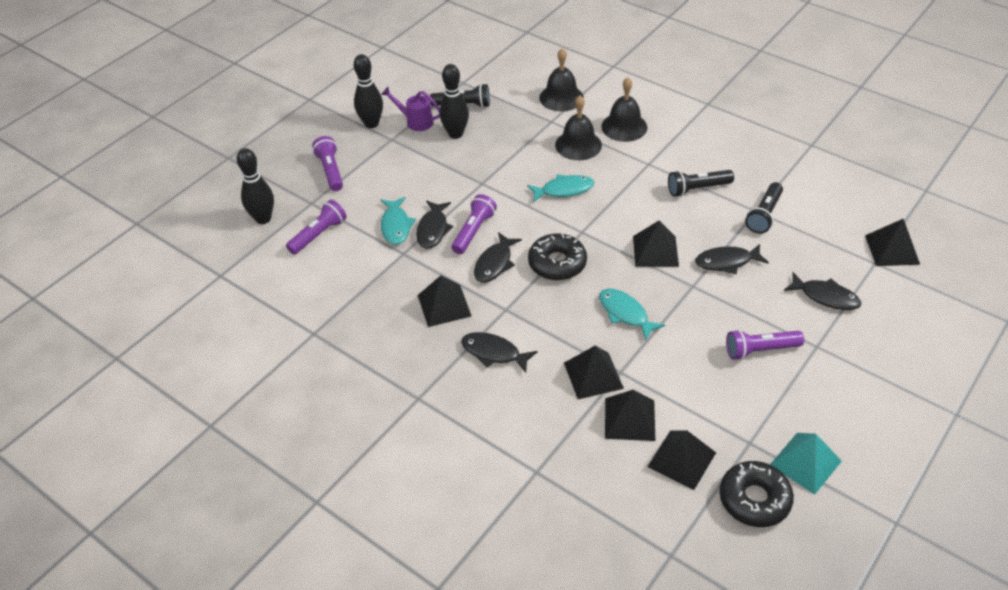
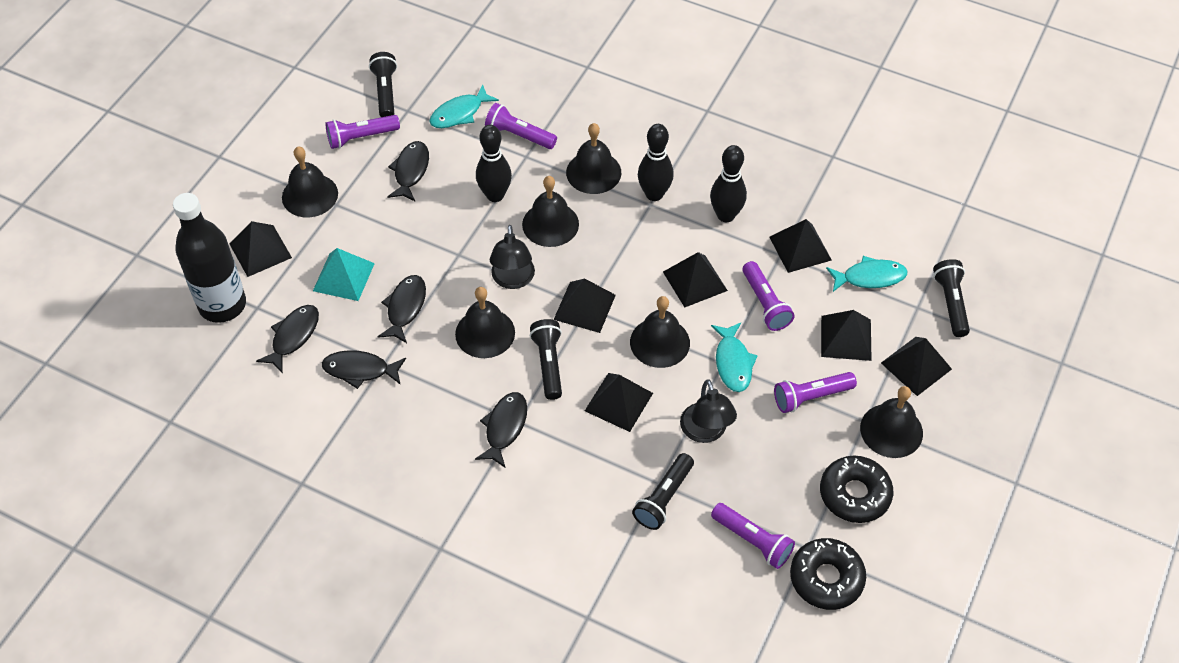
black bell: 3 -> 6
black bottle: 0 -> 1
black flashlight: 3 -> 4
black lamp: 0 -> 2
black pyramid: 6 -> 7
purple flashlight: 4 -> 5
purple watering can: 1 -> 0

